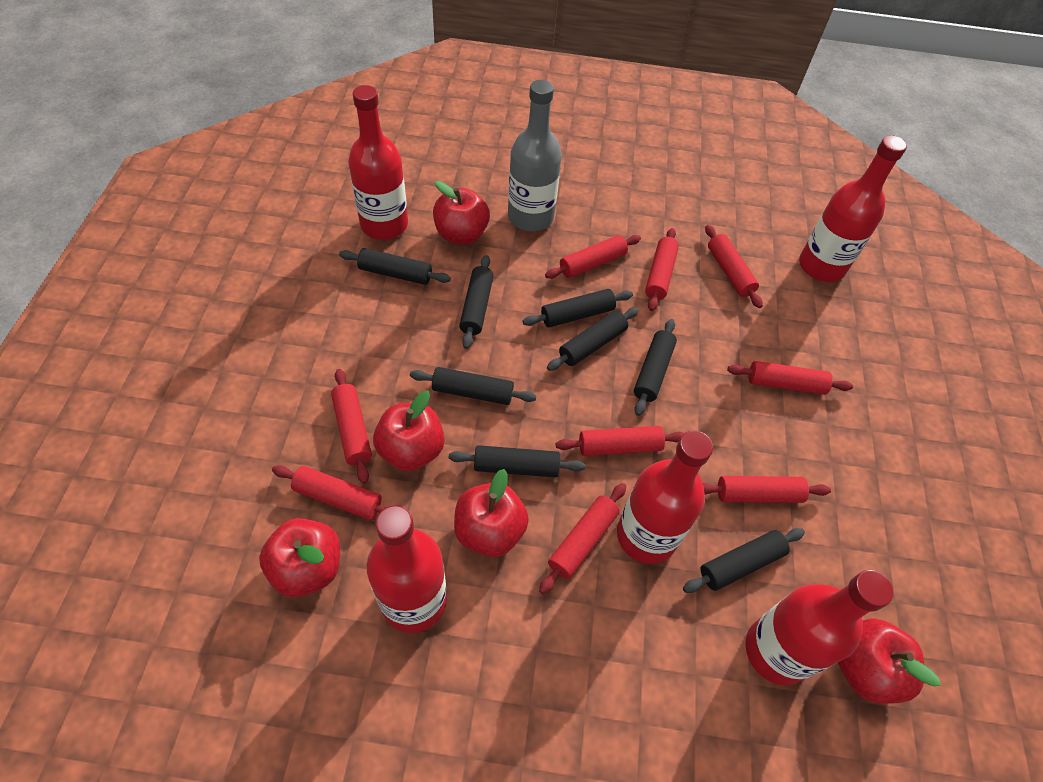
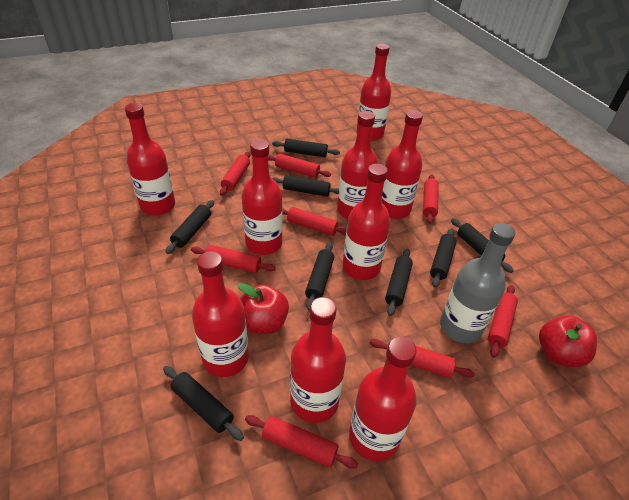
red apple: 5 -> 2
red bottle: 5 -> 9
red rolling pin: 9 -> 8

